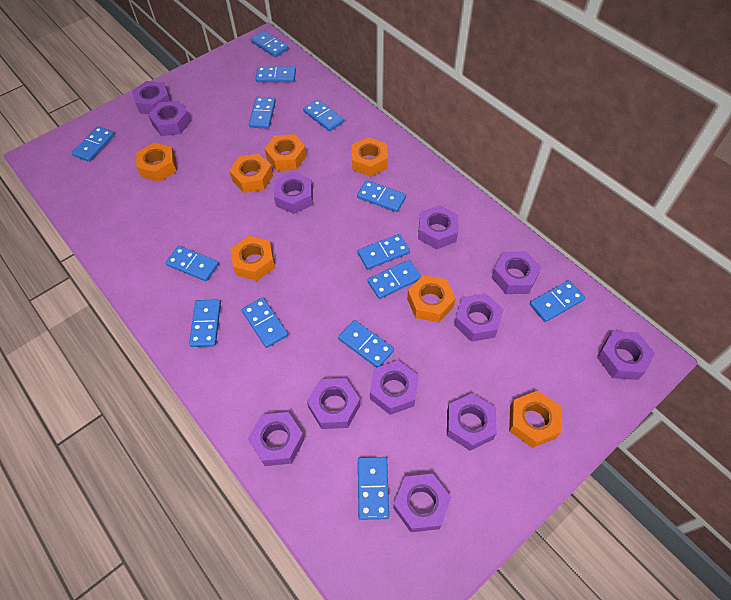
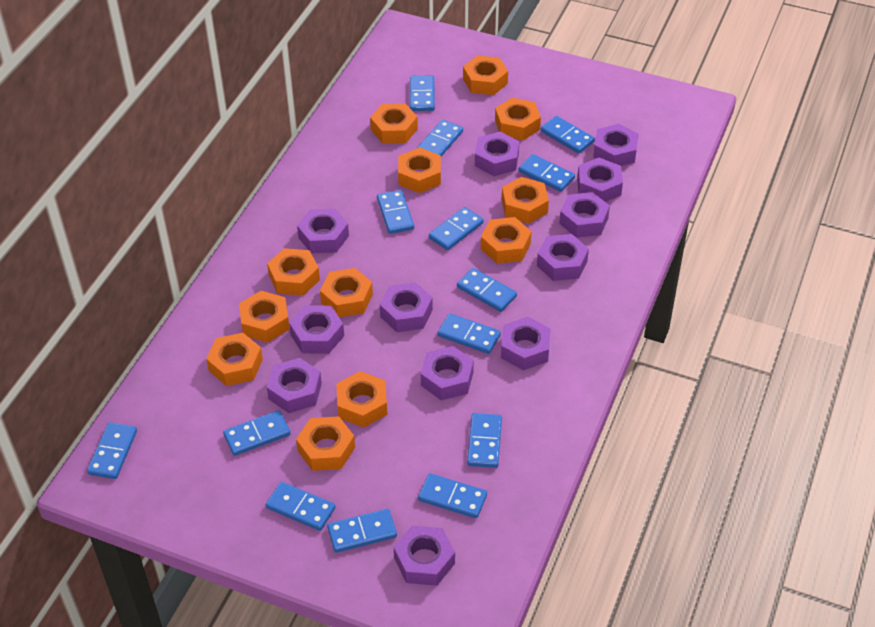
orange nut: 7 -> 12

